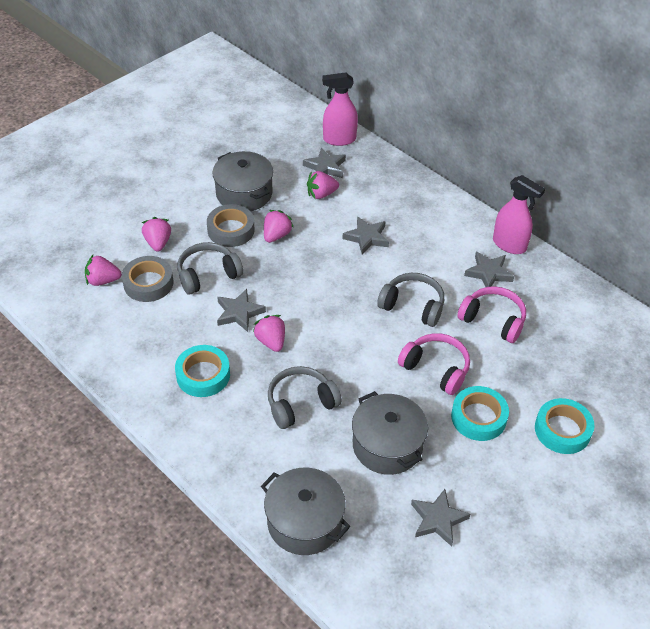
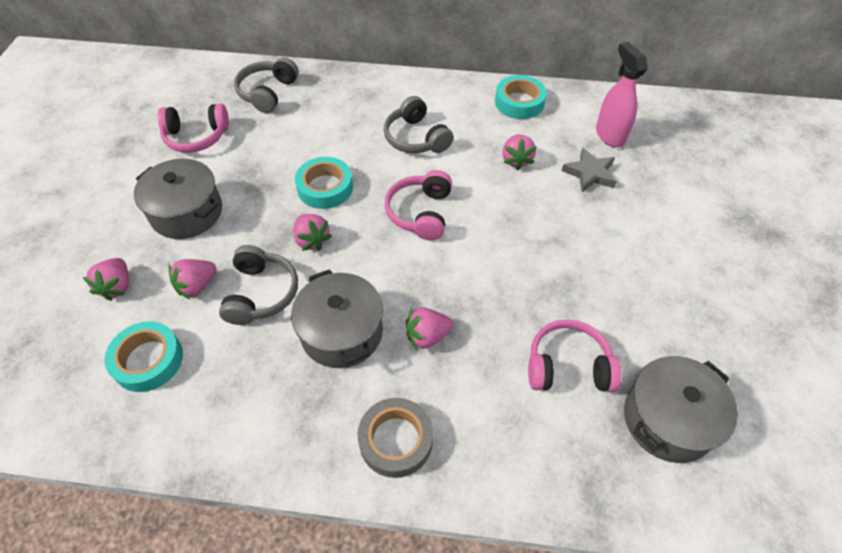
grey star: 5 -> 1
grey tape: 2 -> 1
pink headphones: 2 -> 3
pink spray bottle: 2 -> 1

